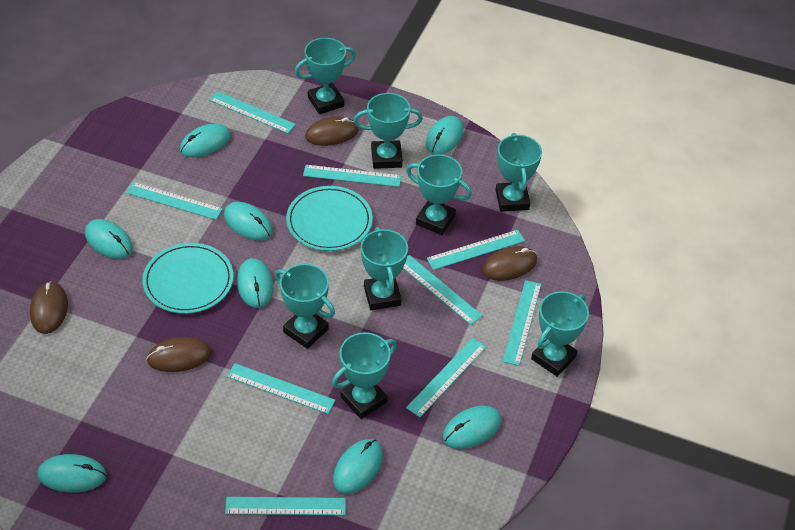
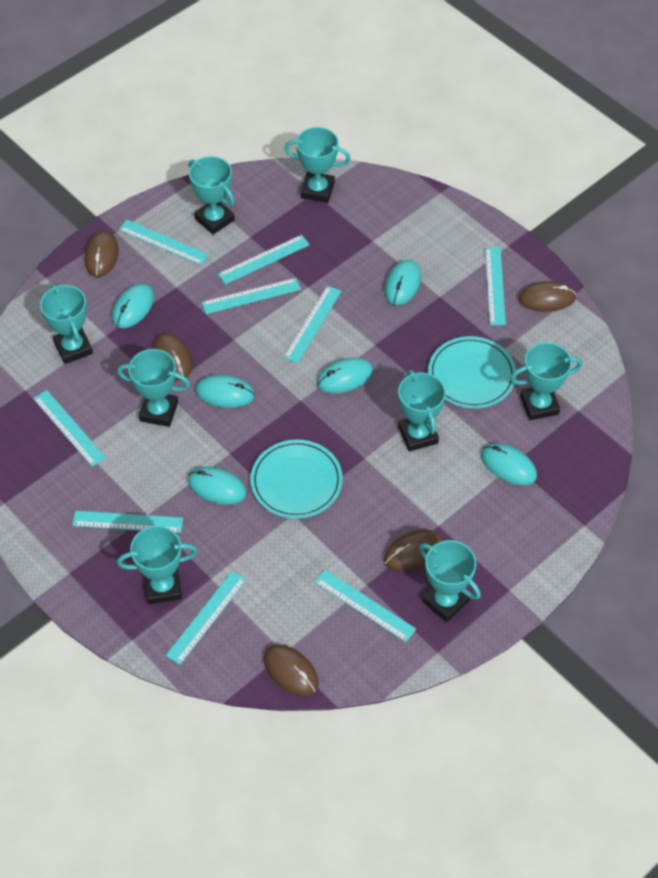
brown mouse: 4 -> 5
turquoise mouse: 8 -> 6

